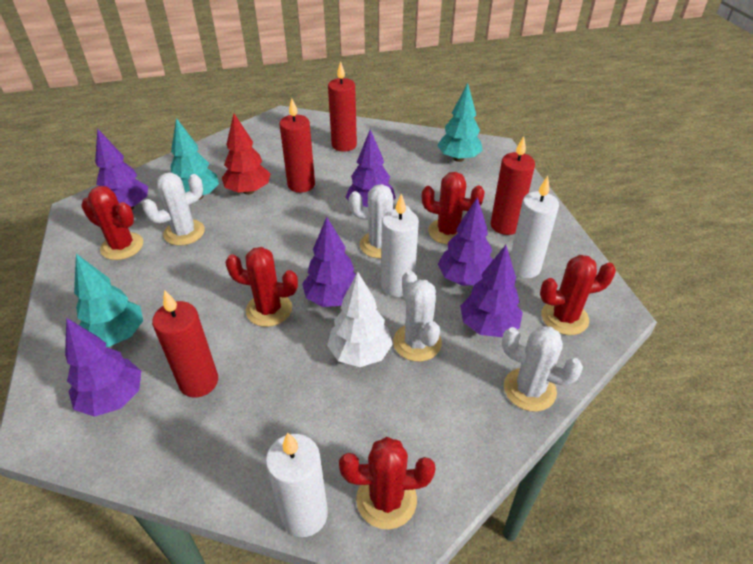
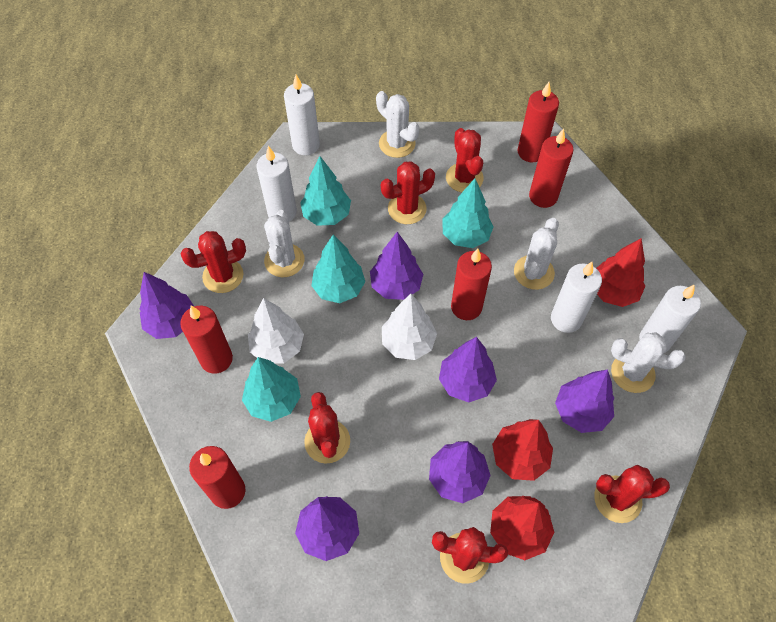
red cactus: 5 -> 6
red candle: 4 -> 5
red tree: 1 -> 3
turquoise tree: 3 -> 4
white candle: 3 -> 4
white tree: 1 -> 2

